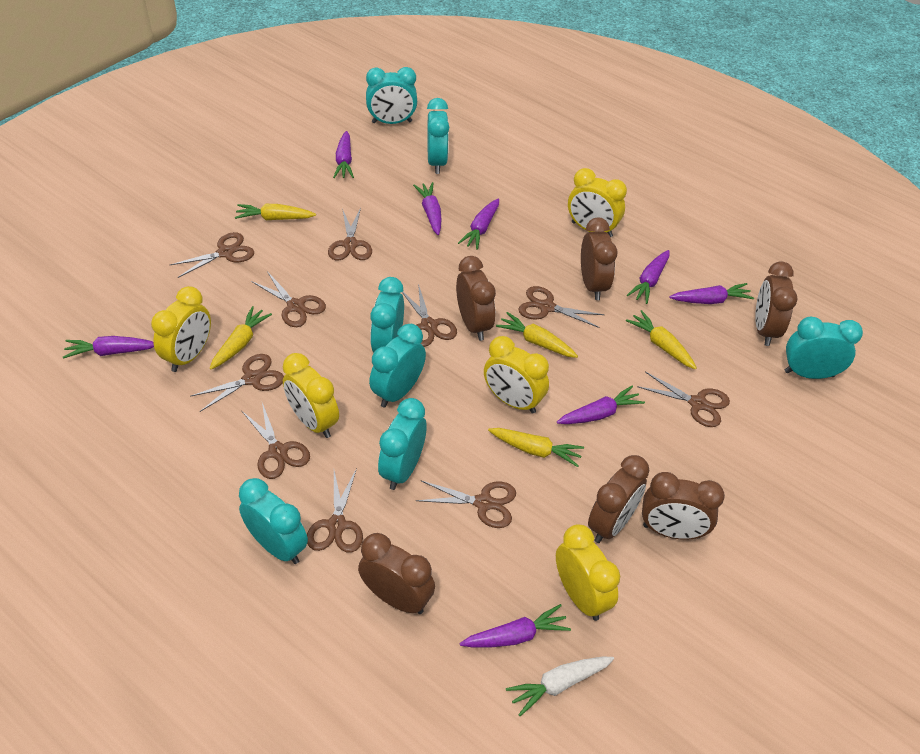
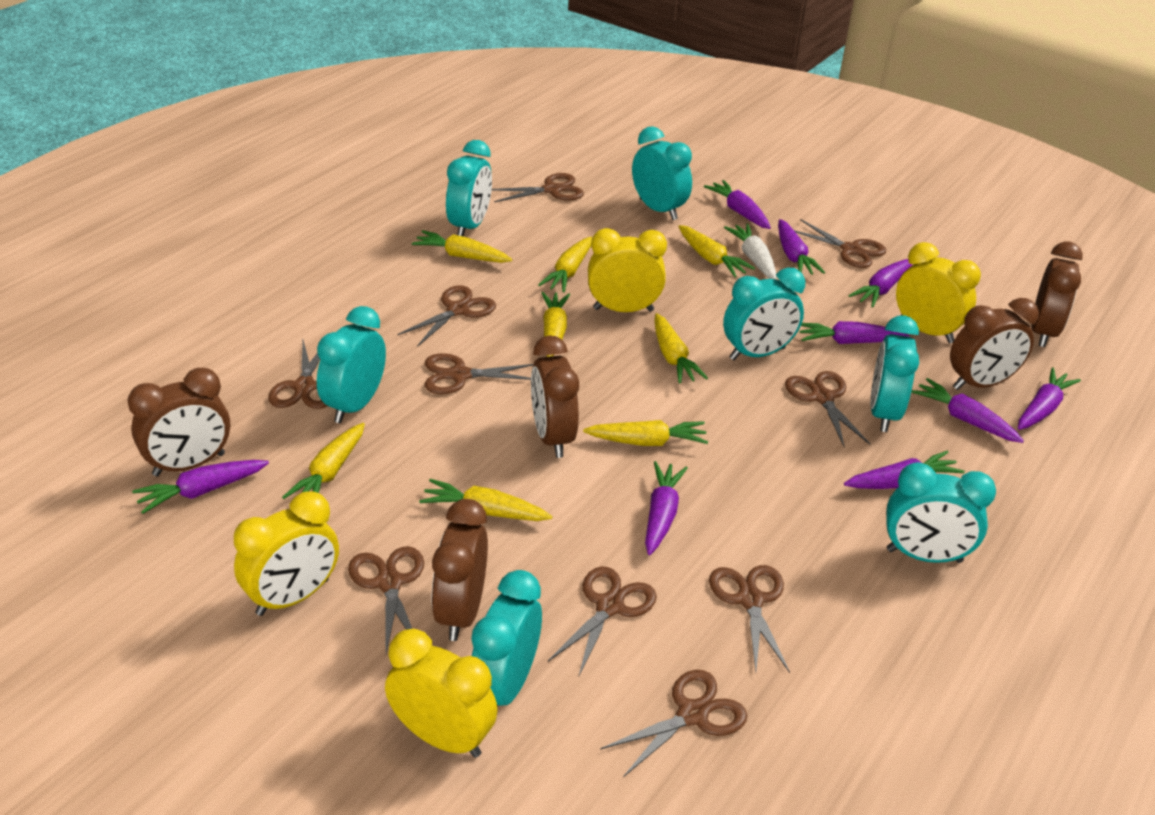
brown clock: 6 -> 5
purple carrot: 8 -> 9
yellow carrot: 5 -> 8
yellow clock: 5 -> 4

